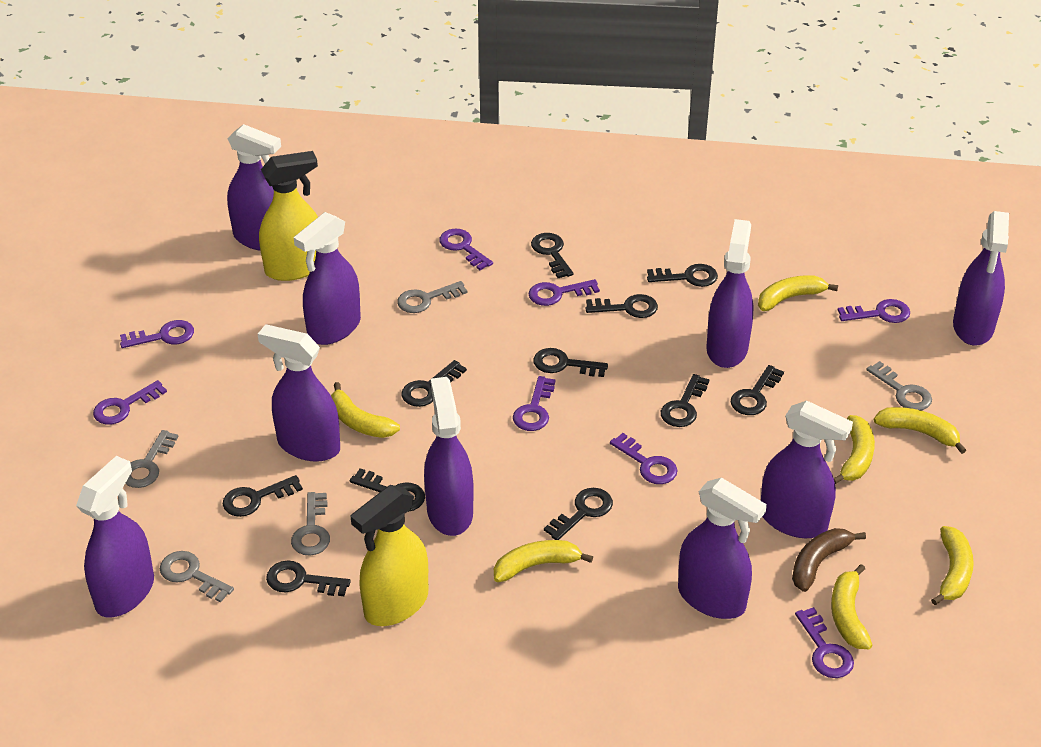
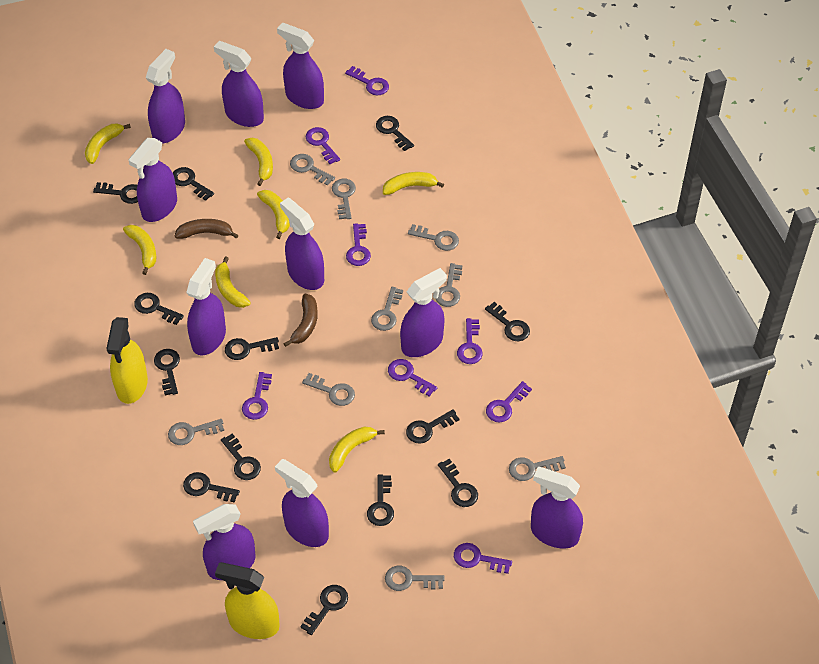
black key: 11 -> 13
brown banana: 1 -> 2
grey key: 5 -> 9
purple spray bottle: 9 -> 10

